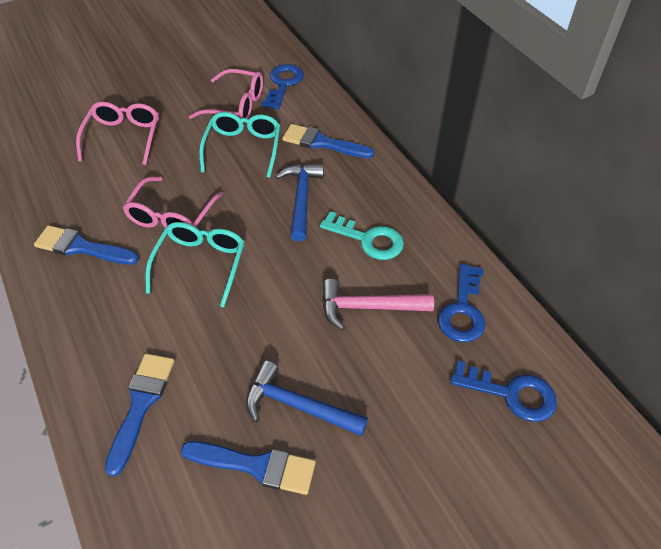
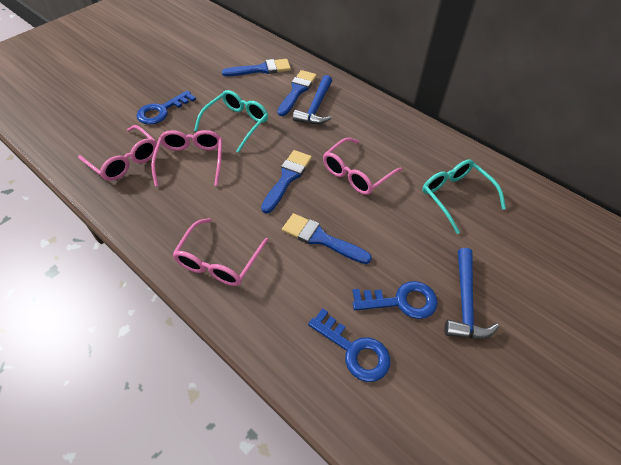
pink glasses: 3 -> 4
pink hammer: 1 -> 0
turquoise key: 1 -> 0

